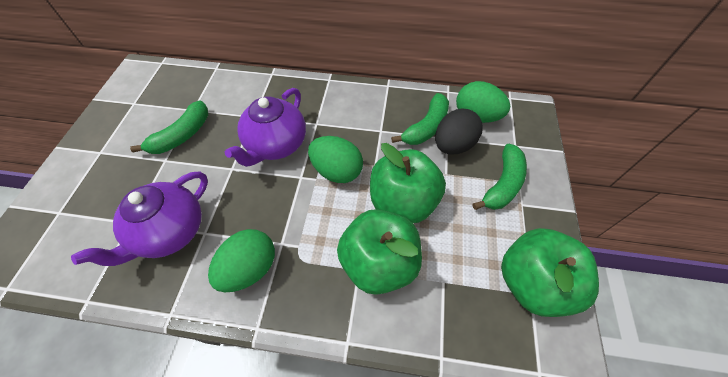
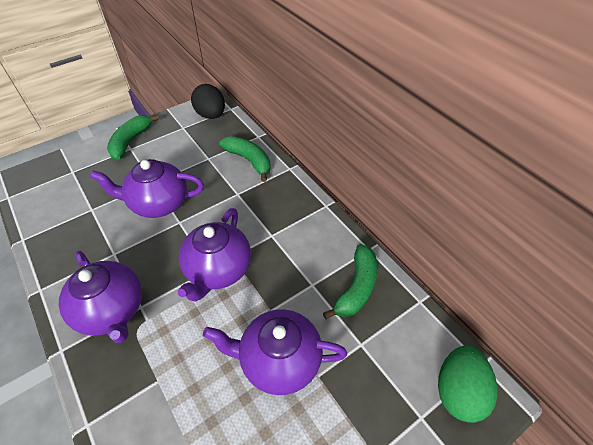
green apple: 3 -> 0
green egg: 3 -> 1
purple teapot: 2 -> 4

